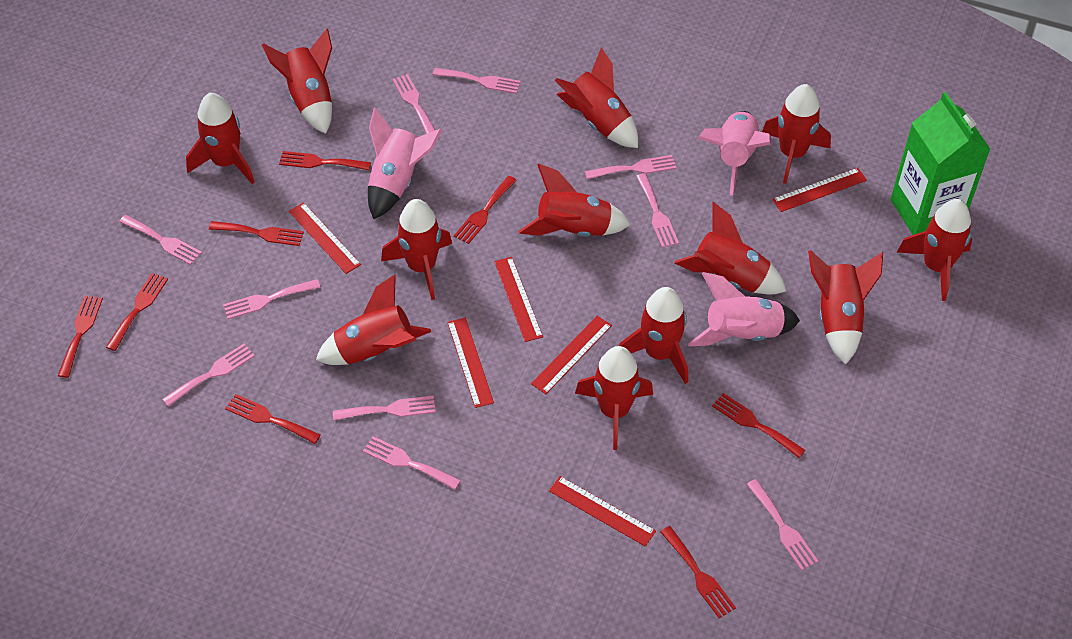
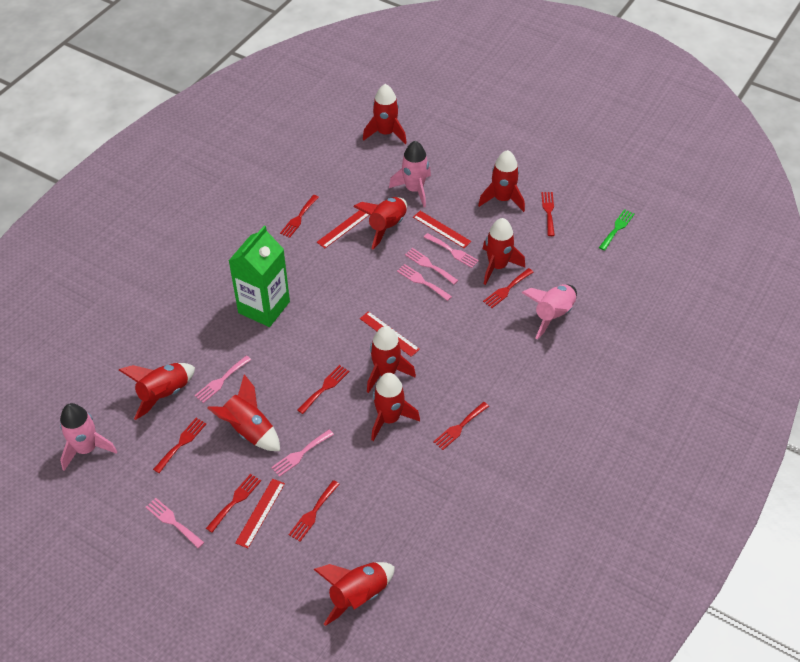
green fork: 0 -> 1
pink fork: 10 -> 6
red rocket: 12 -> 9
red ruler: 6 -> 4

